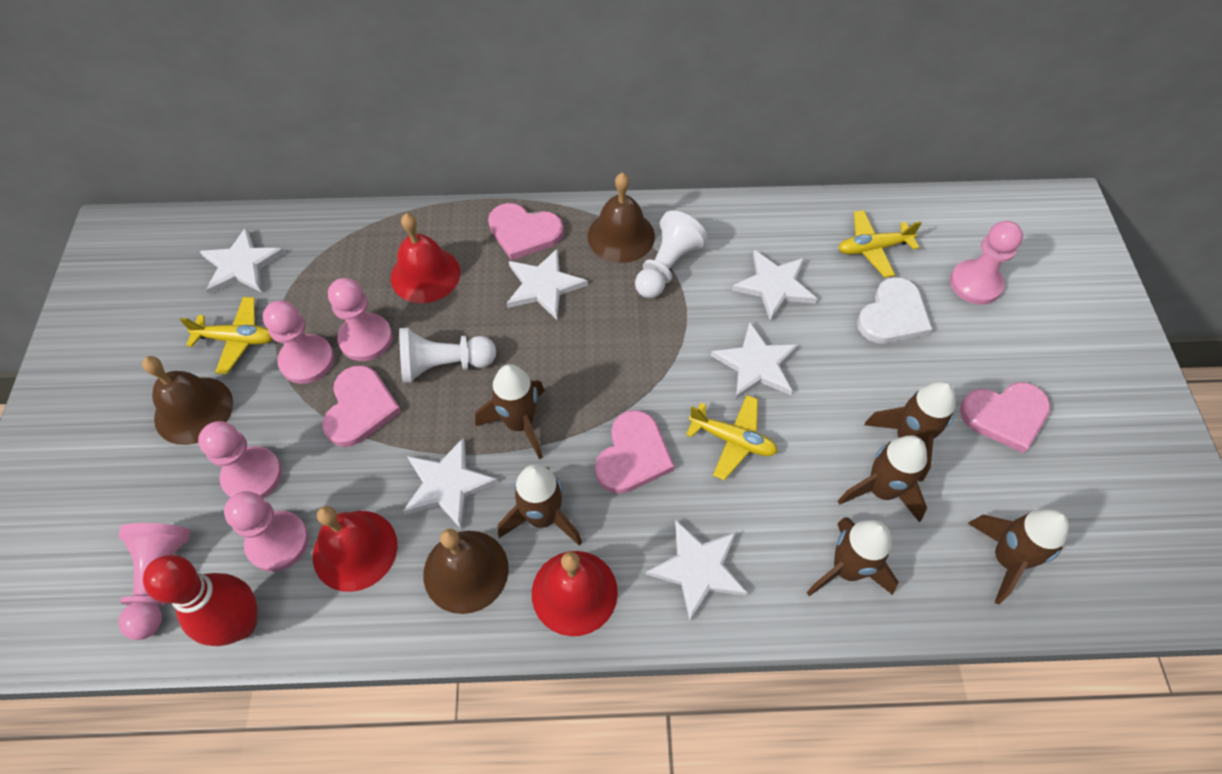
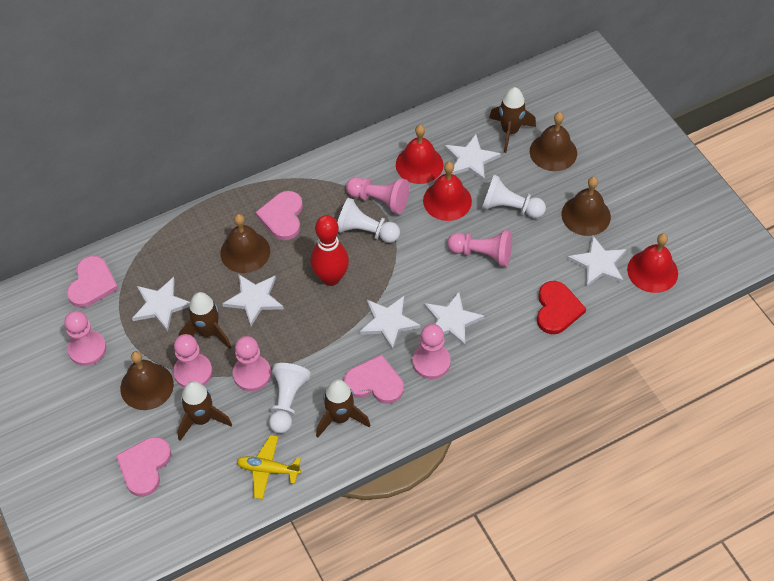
brown bell: 3 -> 4
brown rocket: 6 -> 4
red heart: 0 -> 1
white heart: 1 -> 0
white pawn: 2 -> 3
yellow plane: 3 -> 1

